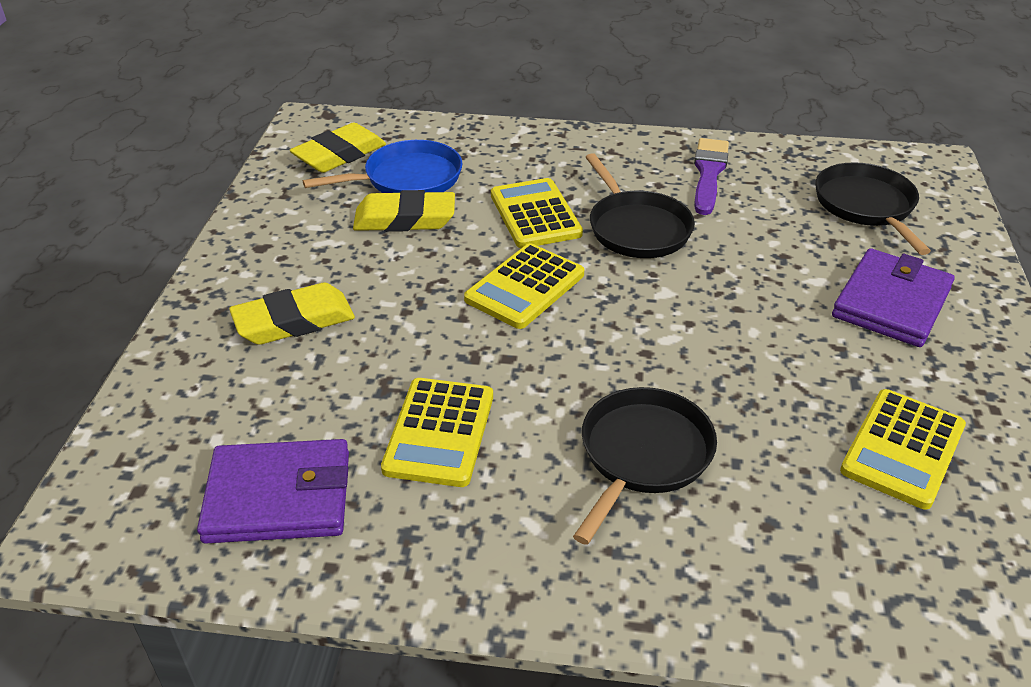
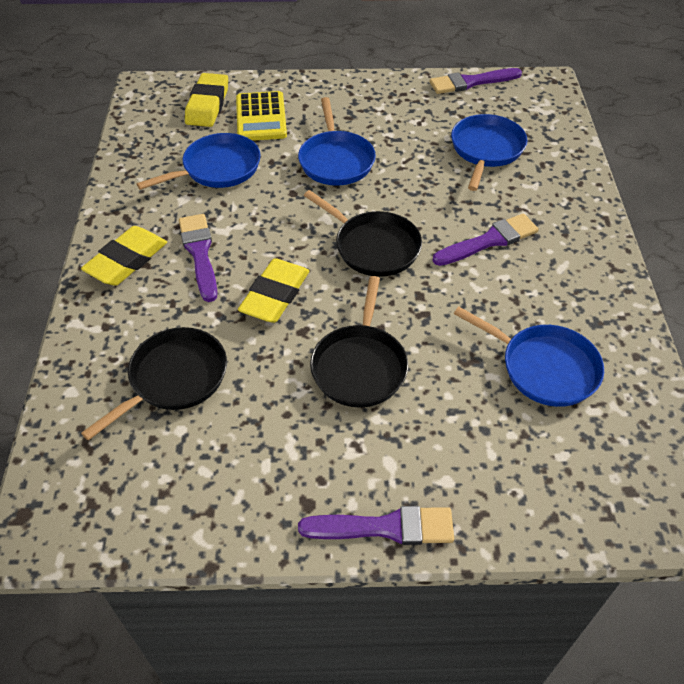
blue pan: 1 -> 4
purple brush: 1 -> 4
purple wallet: 2 -> 0
yellow calculator: 4 -> 1

